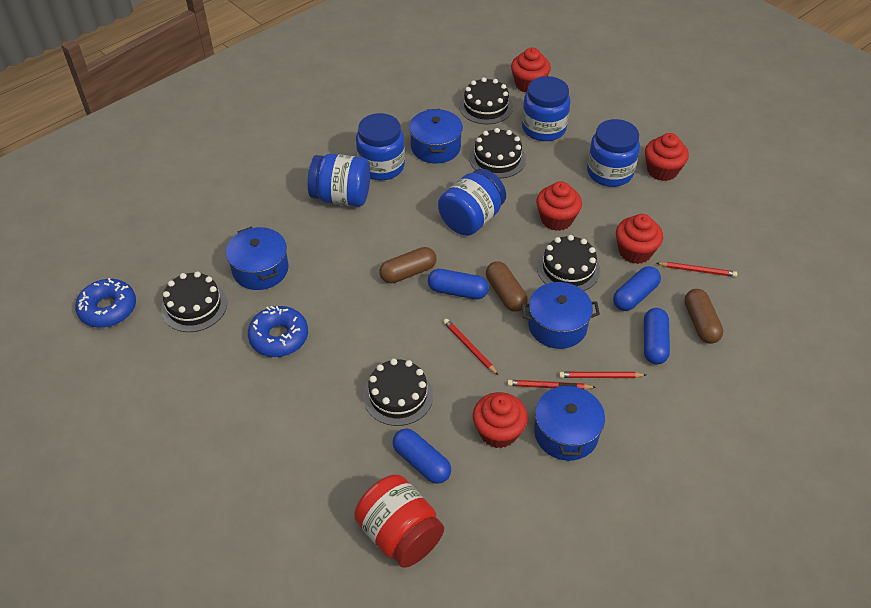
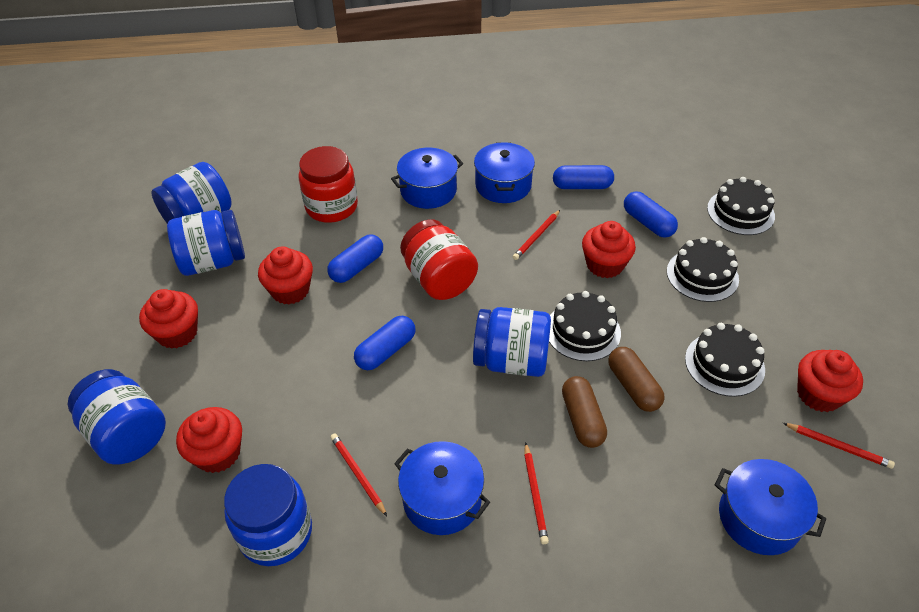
black cake: 5 -> 4
blue donut: 2 -> 0
brown capsule: 3 -> 2
red jar: 1 -> 2

